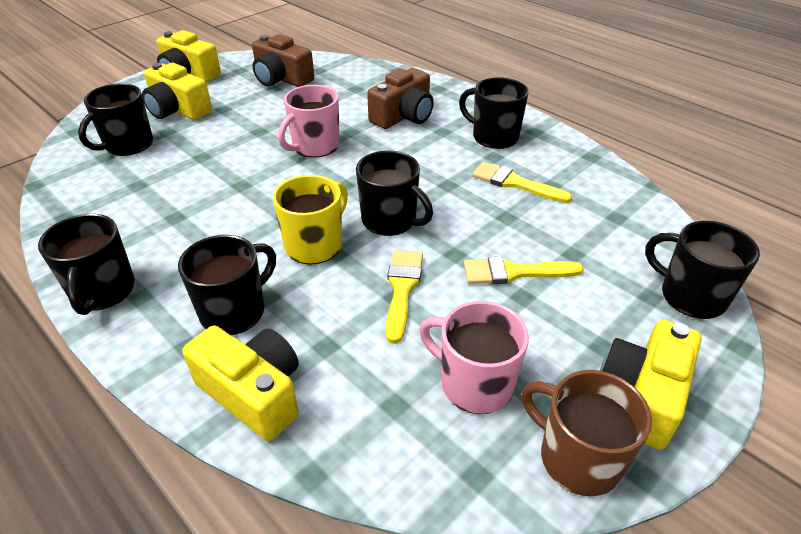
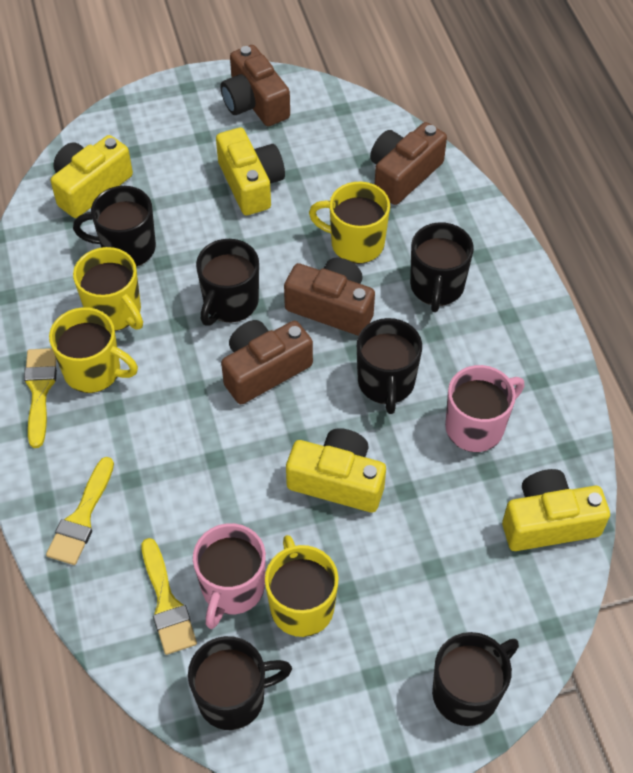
brown camera: 2 -> 4
brown mug: 1 -> 0
yellow mug: 1 -> 4

